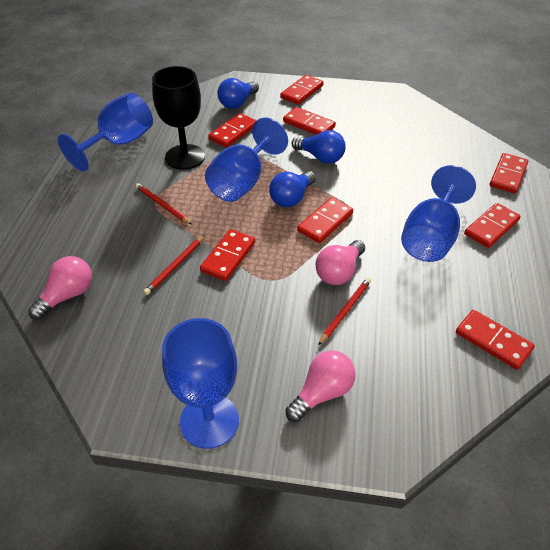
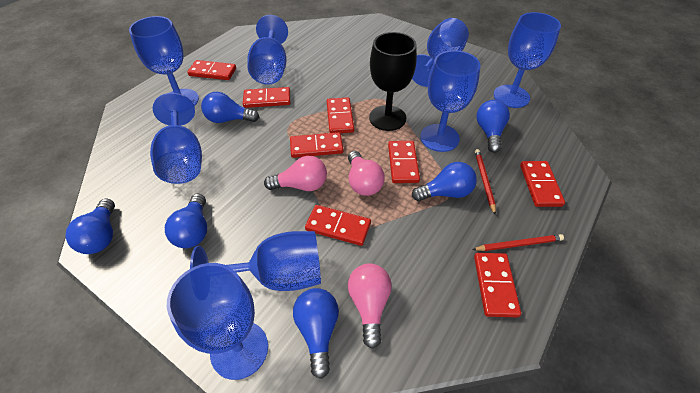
blue goblet: 4 -> 8
blue light bulb: 3 -> 6
red pencil: 3 -> 2

